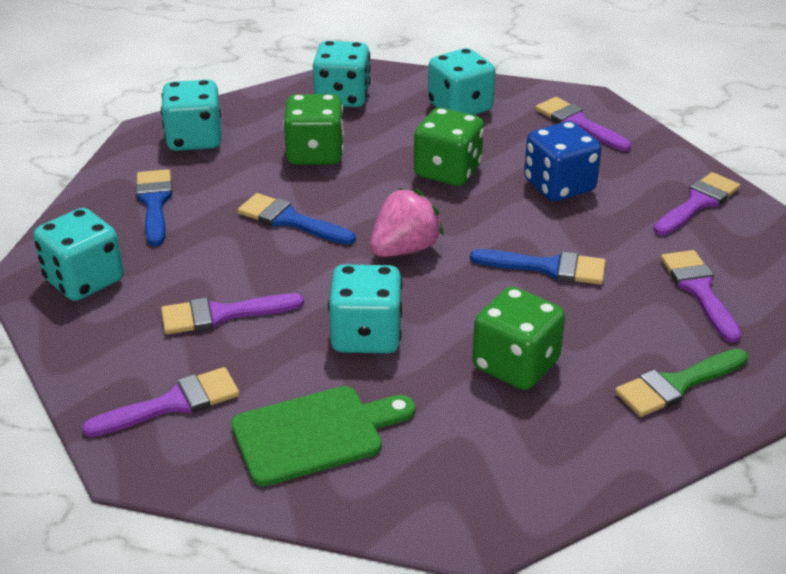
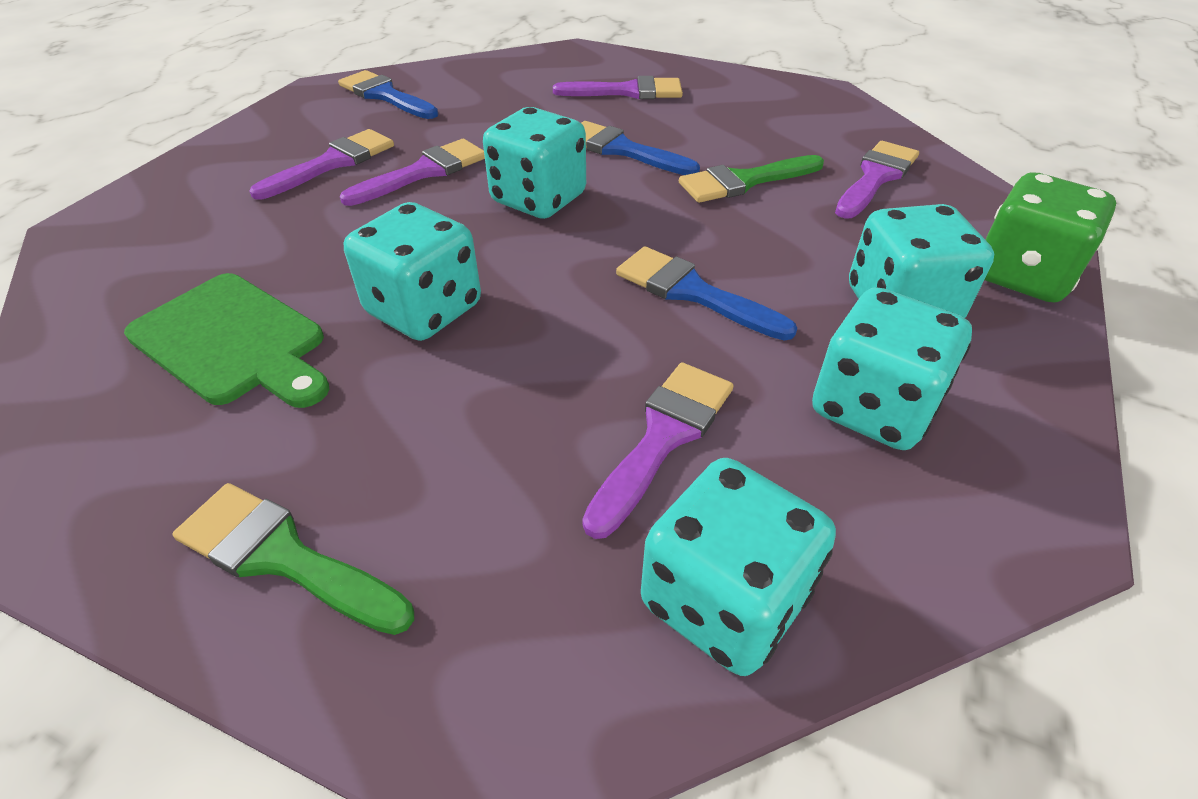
blue dice: 1 -> 0
green brush: 1 -> 2
green dice: 3 -> 1
pink strawberry: 1 -> 0

